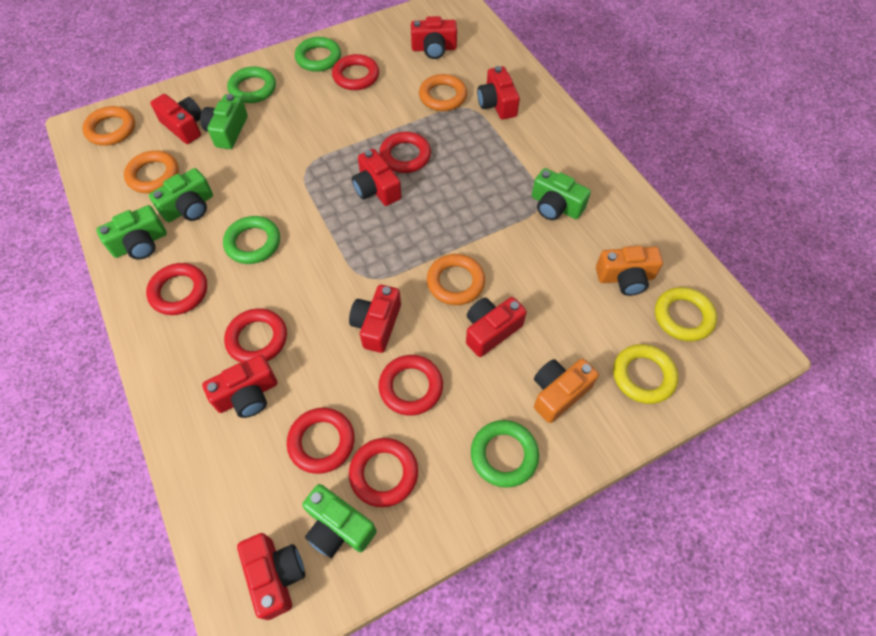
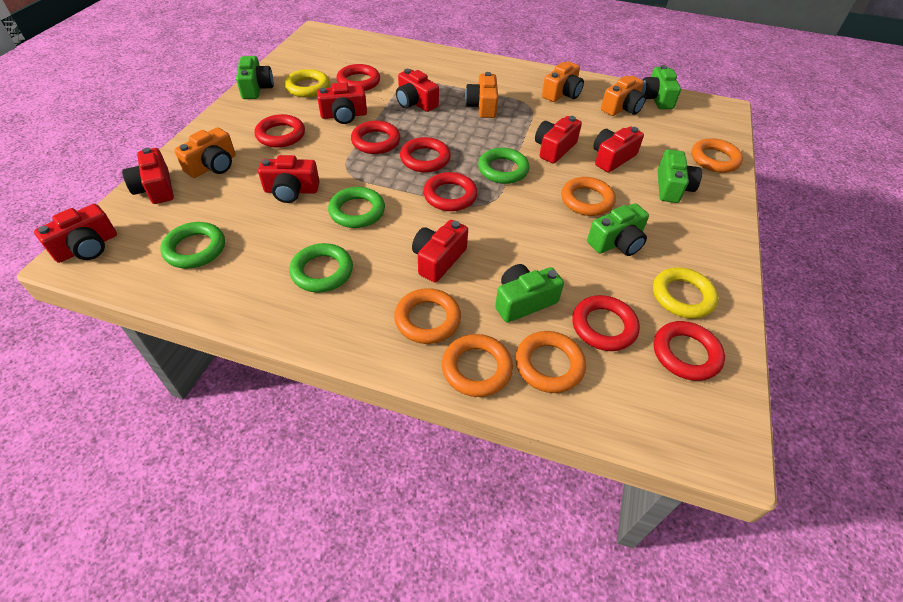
orange camera: 2 -> 4
orange ring: 4 -> 5

